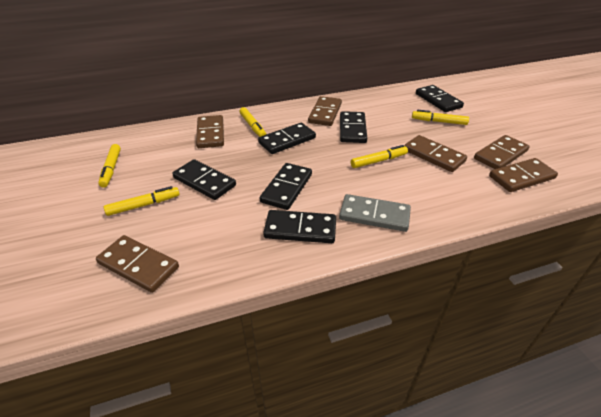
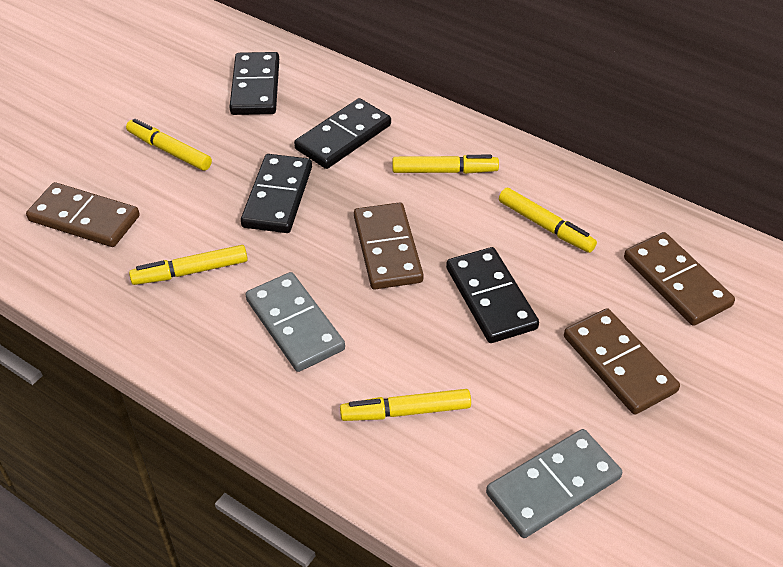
black domino: 6 -> 4
brown domino: 6 -> 4
grey domino: 1 -> 2

